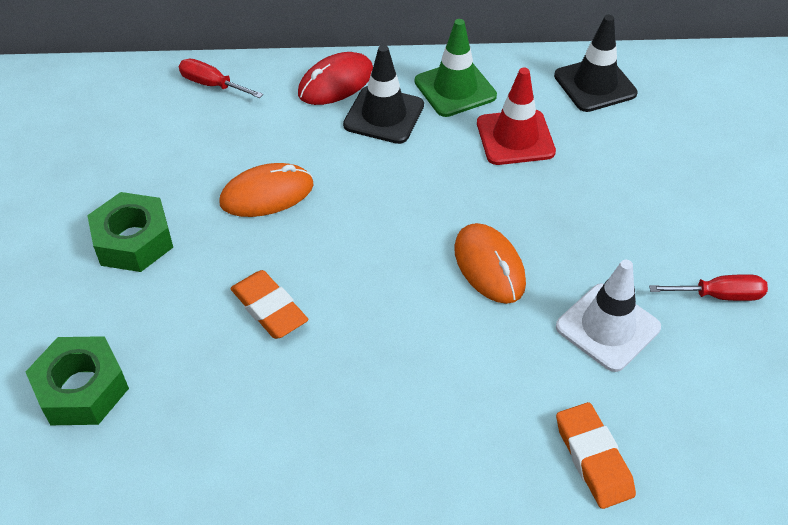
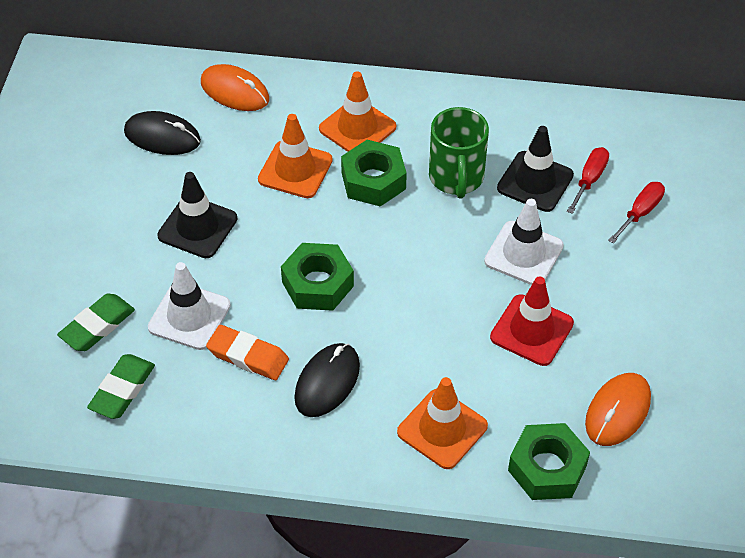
black mouse: 0 -> 2
green eraser: 0 -> 2
green mug: 0 -> 1
green nut: 2 -> 3
green traffic cone: 1 -> 0
orange eraser: 2 -> 1
orange traffic cone: 0 -> 3
red mouse: 1 -> 0
white traffic cone: 1 -> 2

